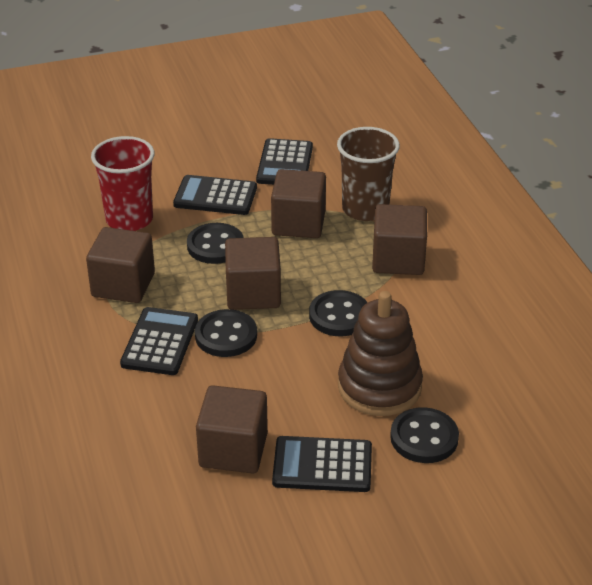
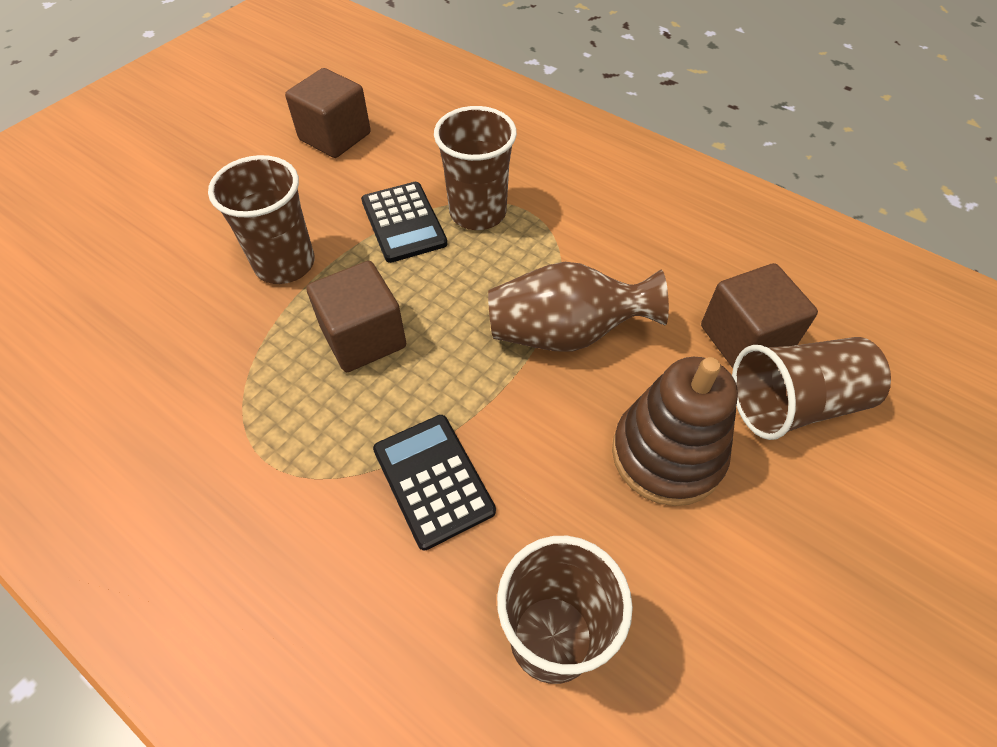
black button: 4 -> 0
black calculator: 4 -> 2
brown cube: 5 -> 3
brown cup: 1 -> 4
brown vase: 0 -> 1
red cup: 1 -> 0

